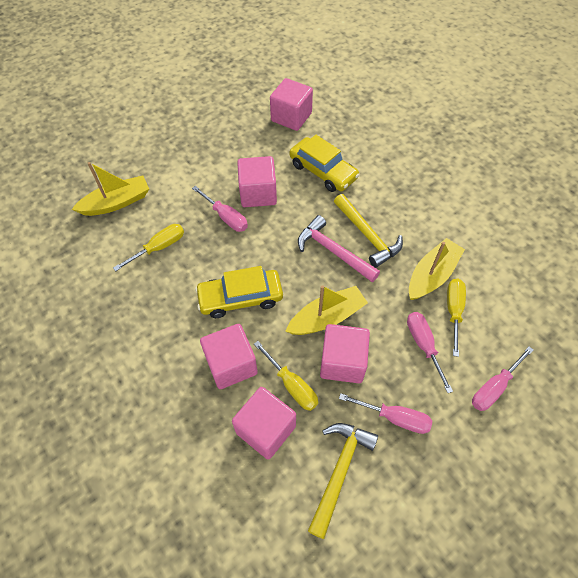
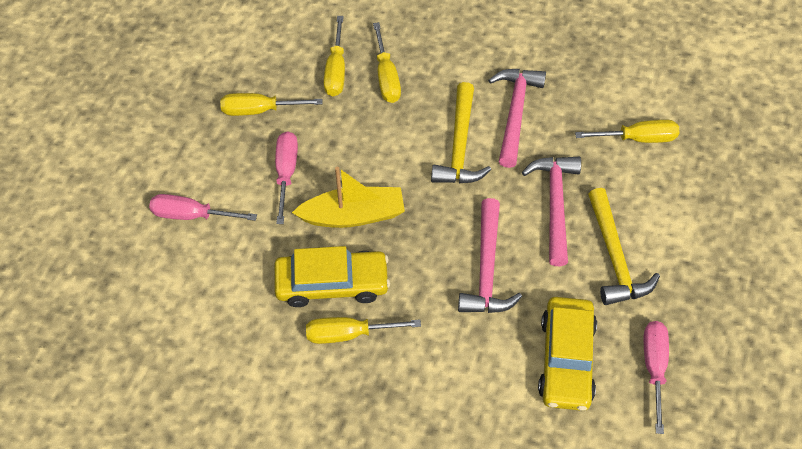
pink cube: 5 -> 0
pink hammer: 1 -> 3
pink screwdriver: 4 -> 3
yellow boat: 3 -> 1
yellow screwdriver: 3 -> 5

